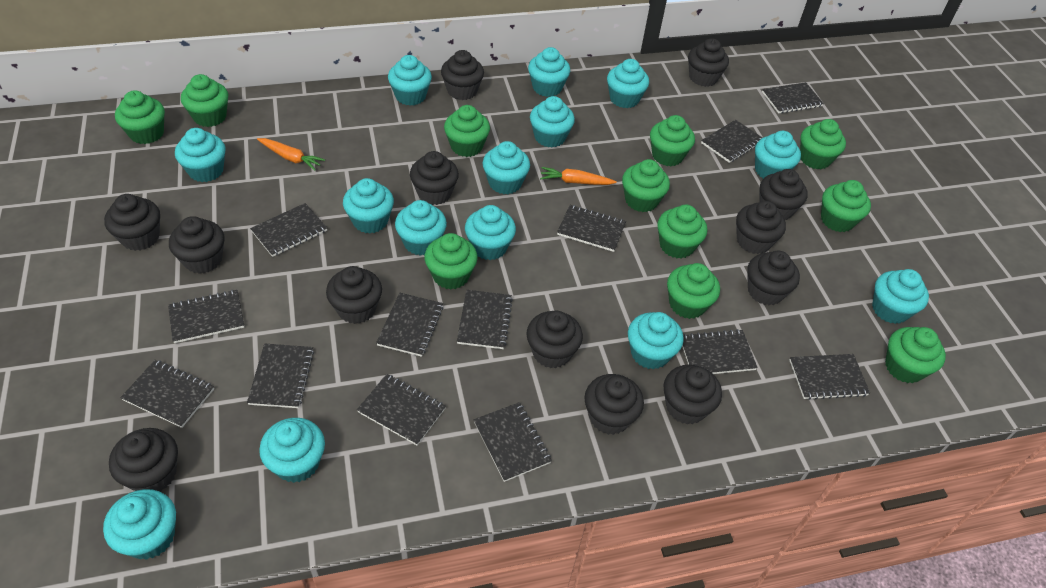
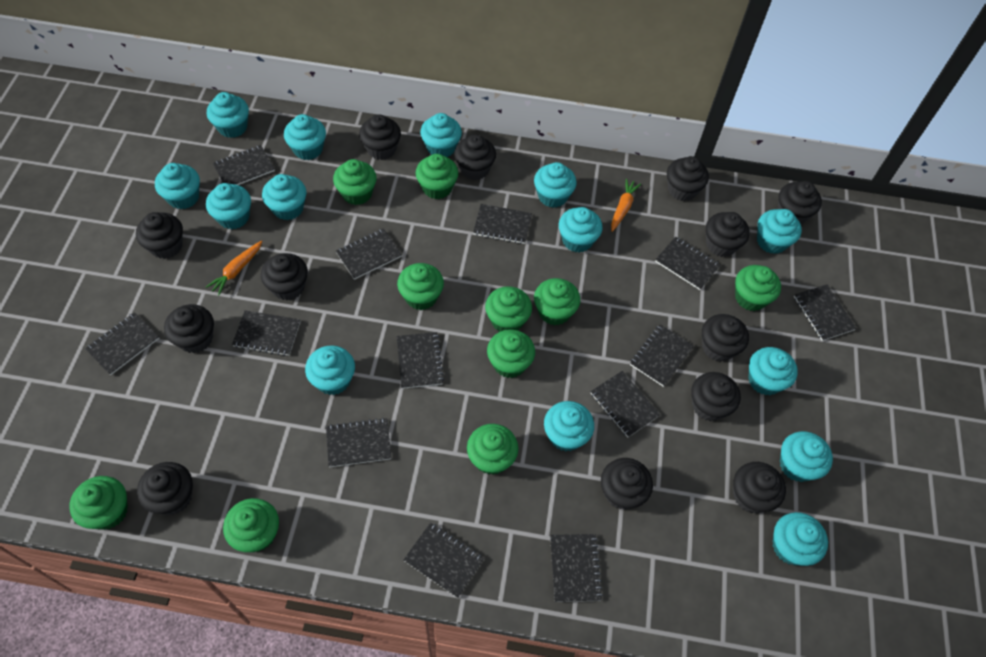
green cupcake: 11 -> 10

